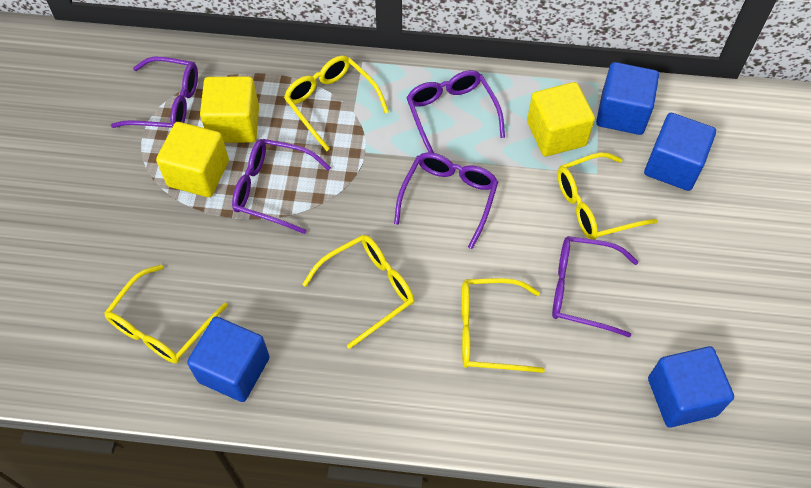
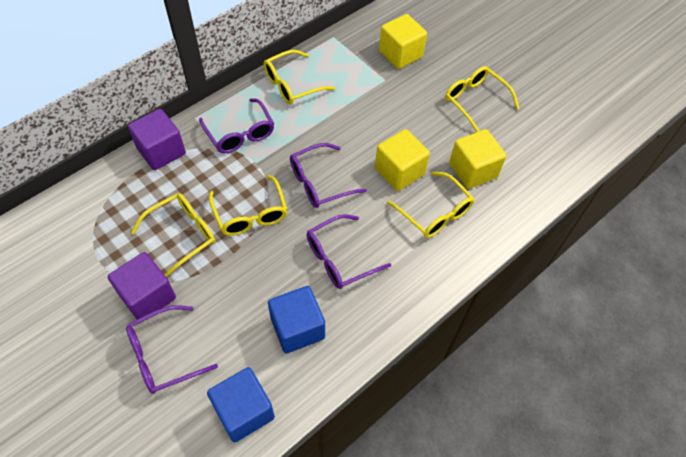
blue cube: 4 -> 2
purple cube: 0 -> 2
purple glasses: 5 -> 4

